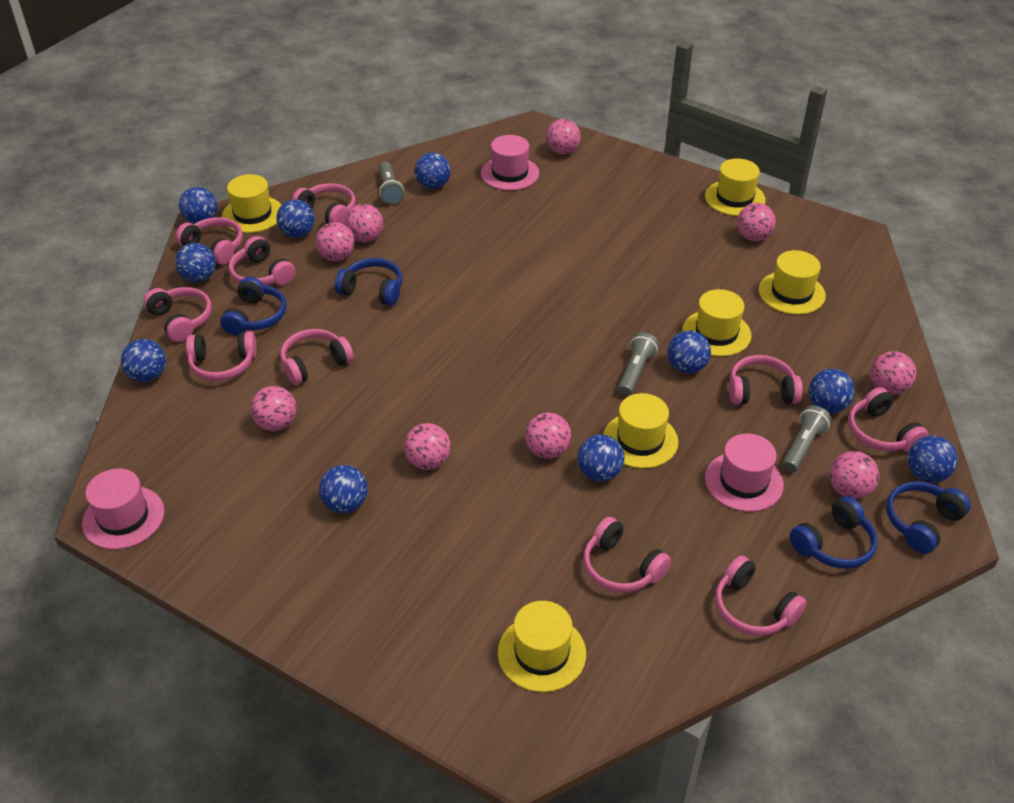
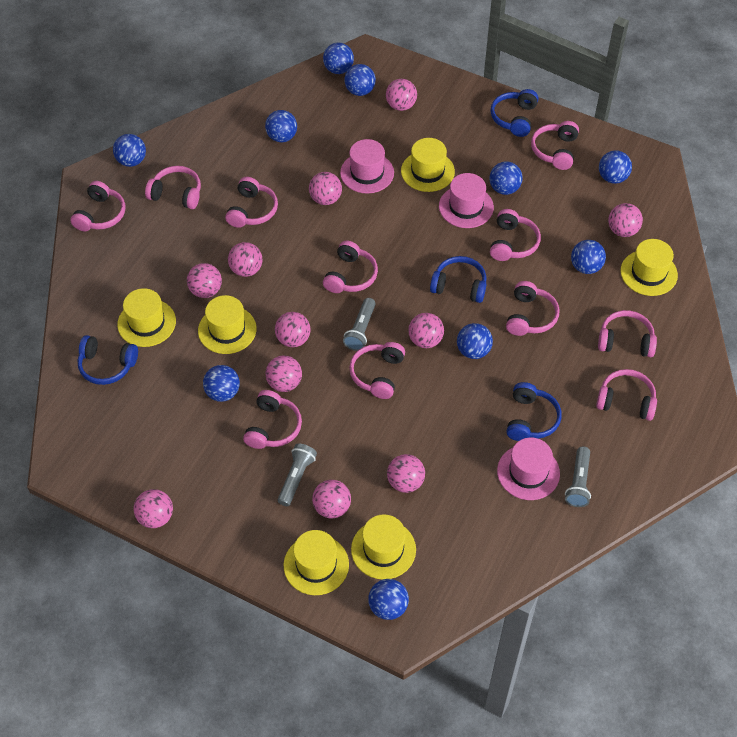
pink ball: 9 -> 11
pink headphones: 10 -> 11

